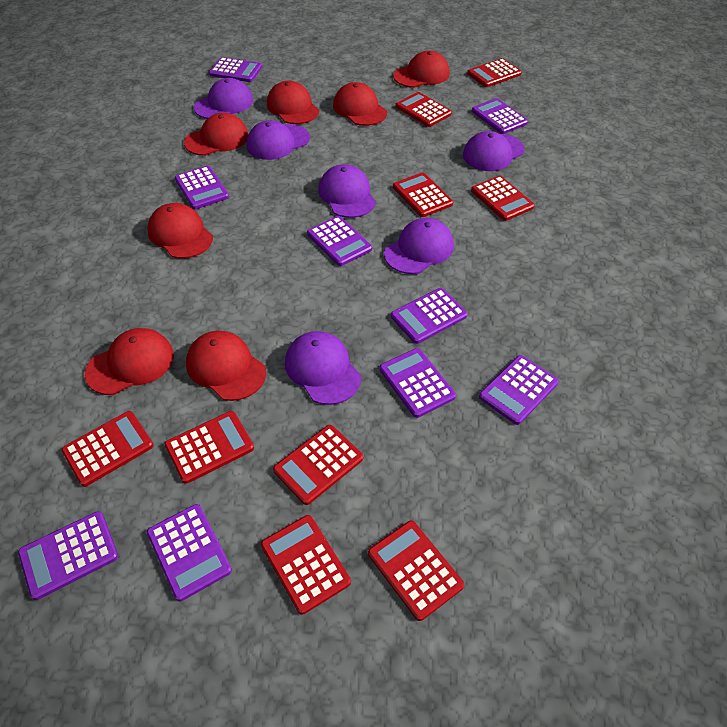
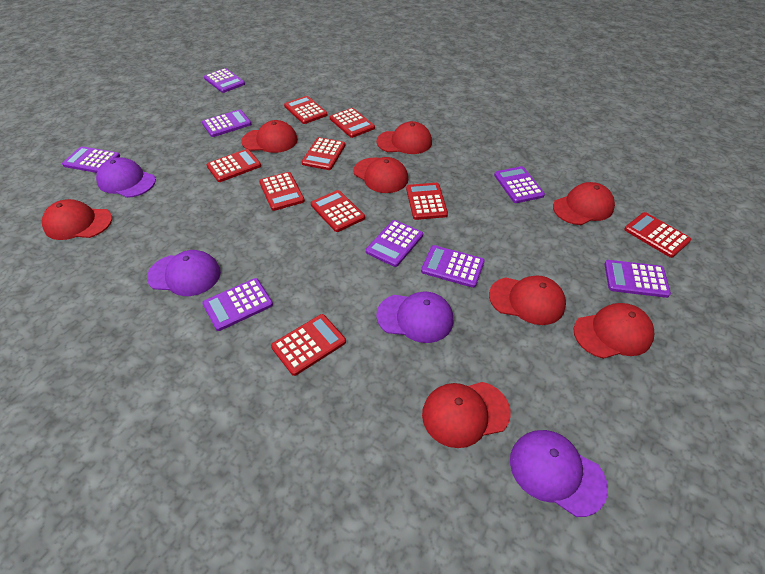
purple calculator: 9 -> 8
purple cap: 6 -> 4
red cap: 7 -> 8

